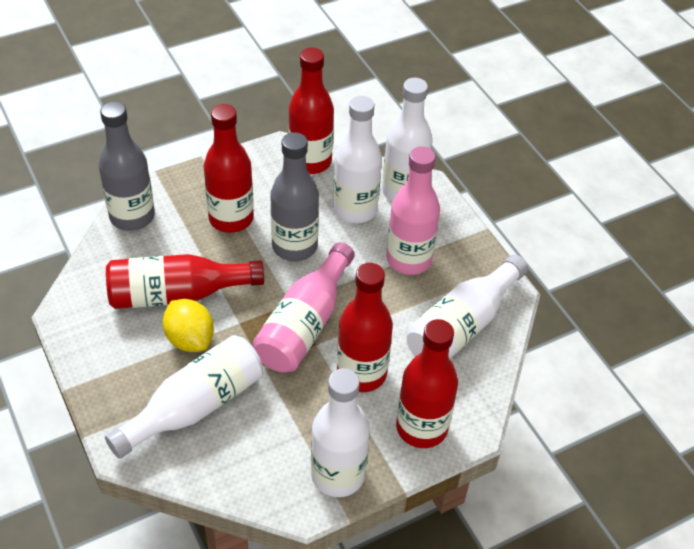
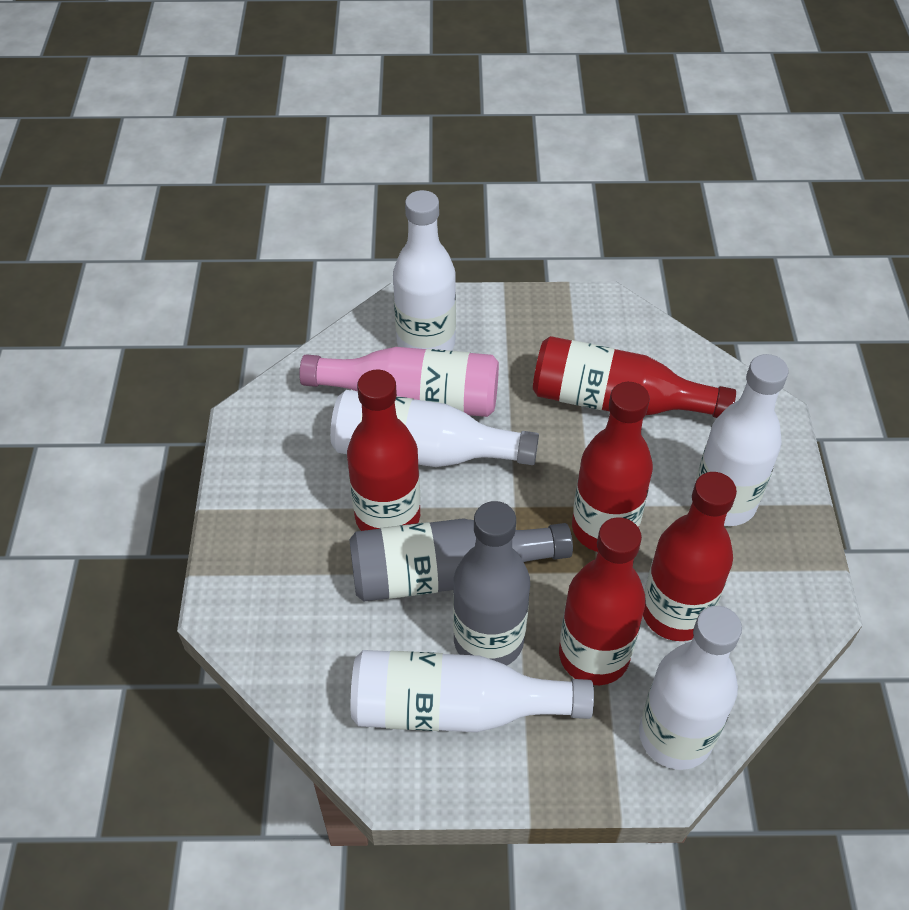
pink bottle: 2 -> 1
yellow lemon: 1 -> 0

